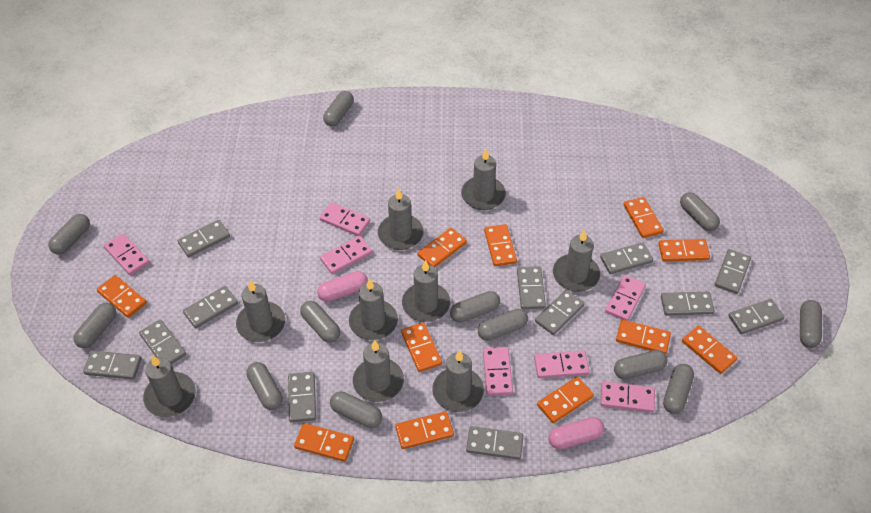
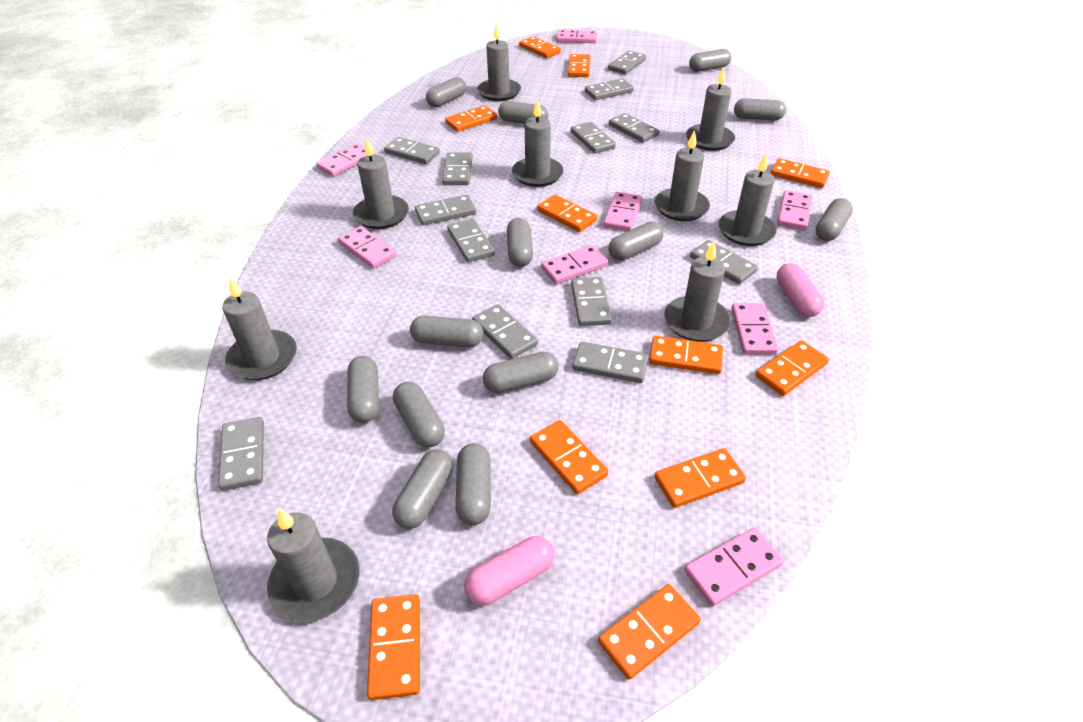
grey capsule: 12 -> 13
grey domino: 12 -> 13
pink domino: 7 -> 8

